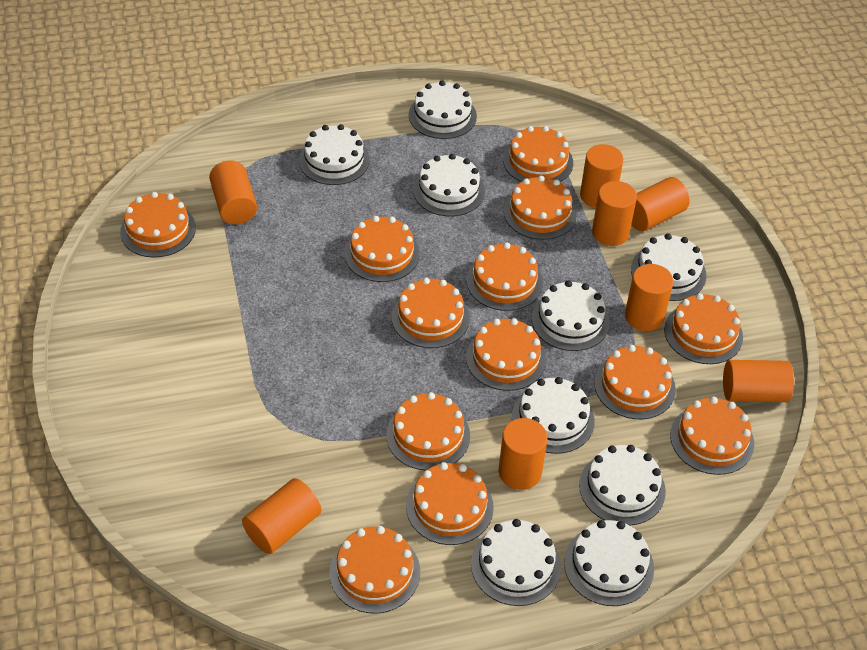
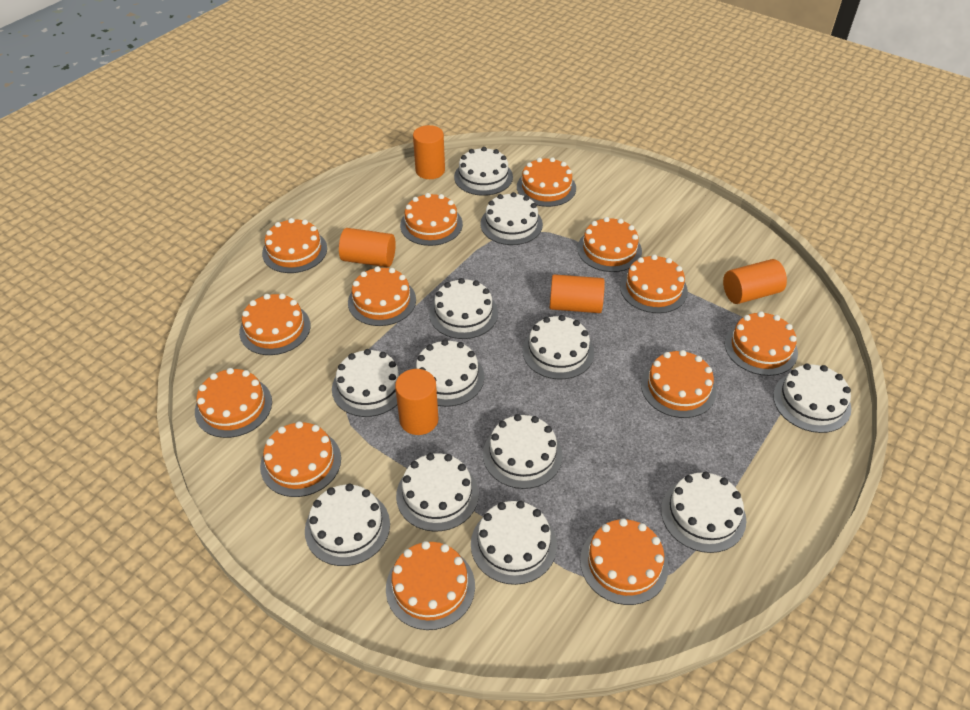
orange cylinder: 8 -> 5
white cake: 9 -> 12

